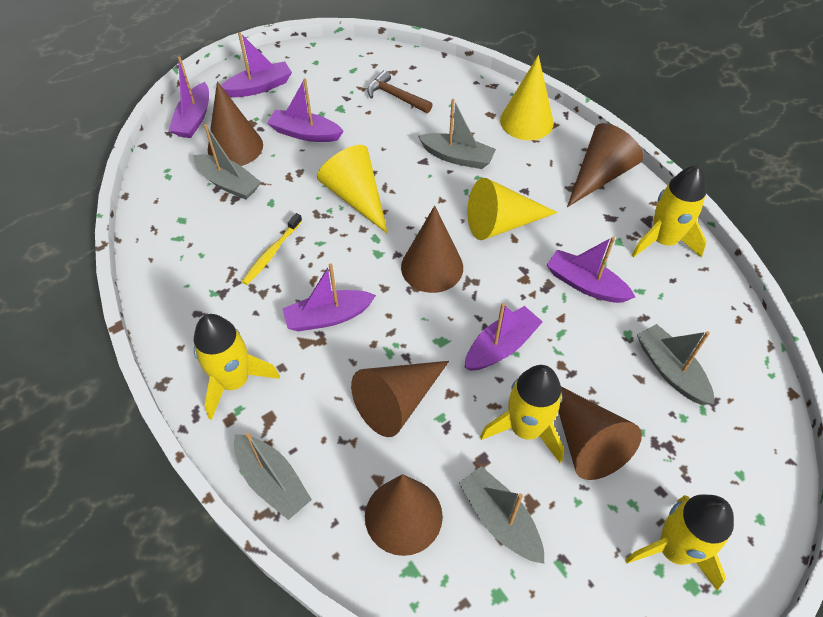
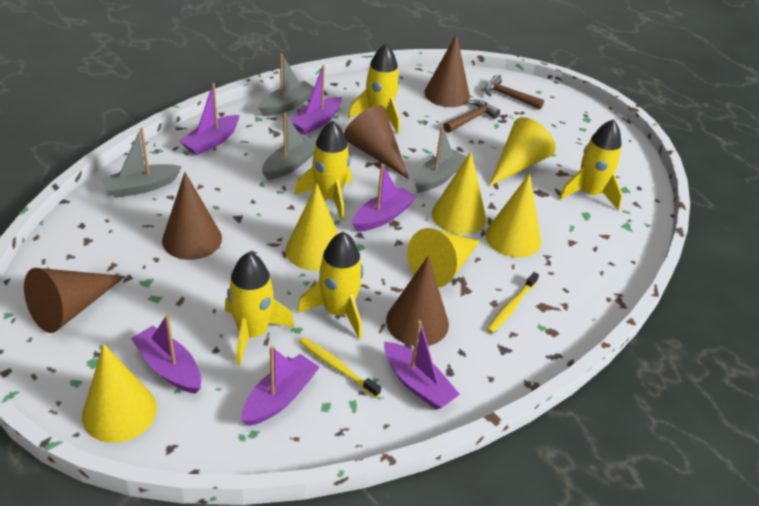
brown cone: 6 -> 5
brown hammer: 1 -> 2
grey boat: 5 -> 4
yellow cone: 3 -> 6
yellow rocket: 4 -> 5
yellow toothbrush: 1 -> 2

